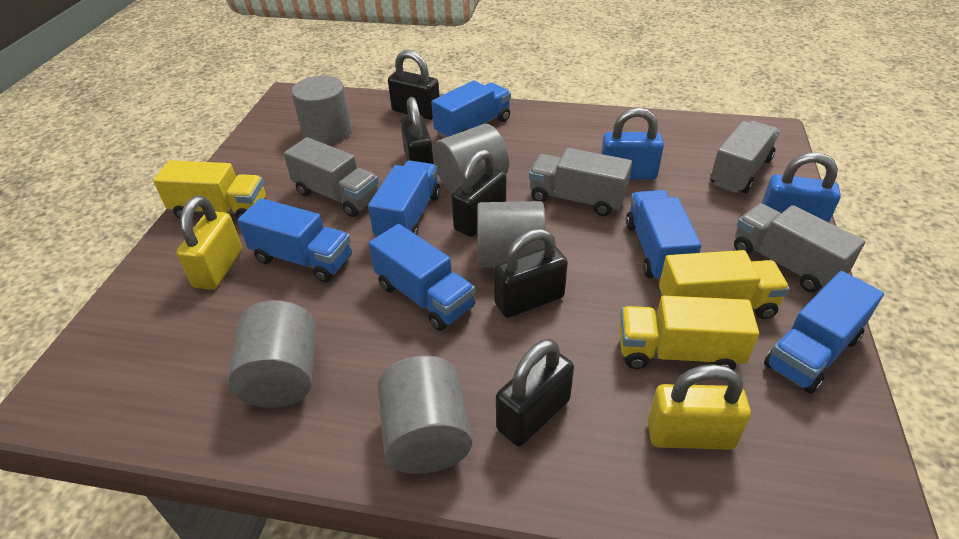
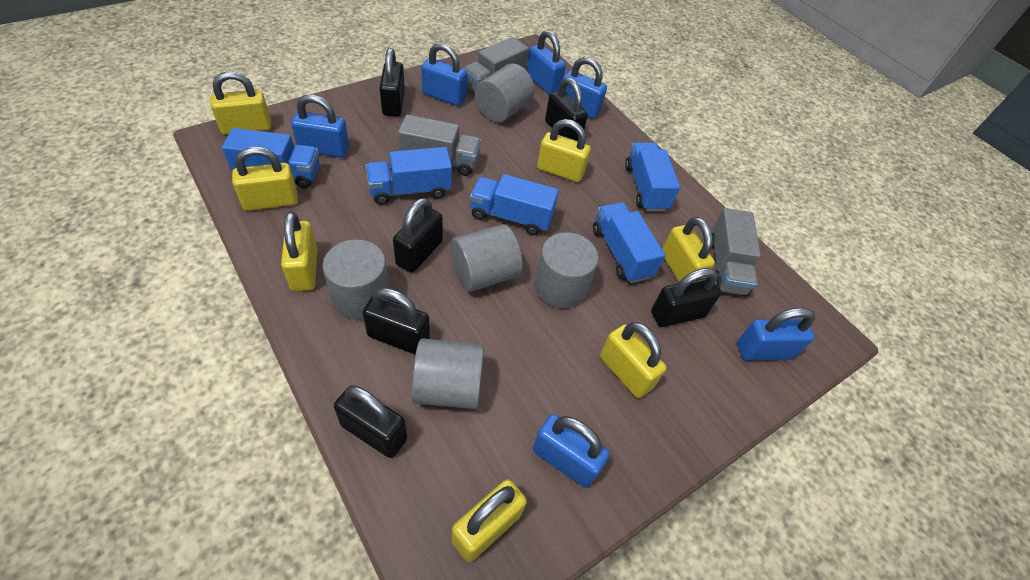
black padlock: 5 -> 6
blue padlock: 2 -> 6
blue truck: 6 -> 5
grey truck: 4 -> 3
yellow padlock: 2 -> 7
yellow truck: 3 -> 0

